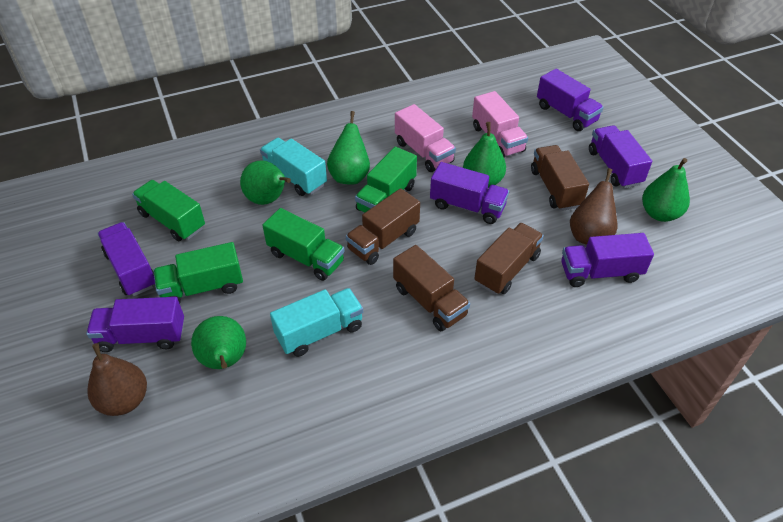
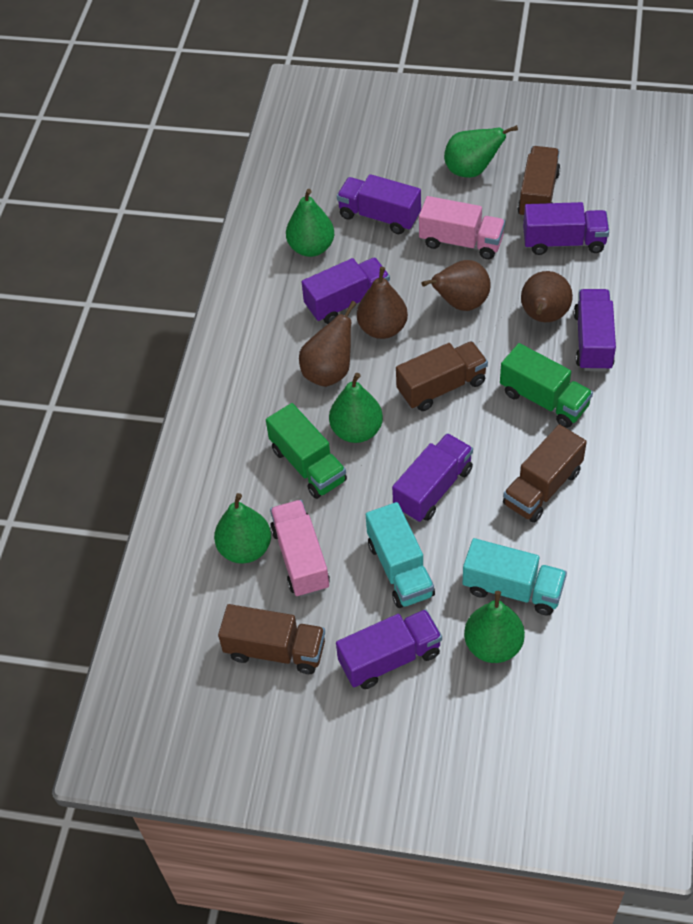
brown pear: 2 -> 4
green truck: 4 -> 2

